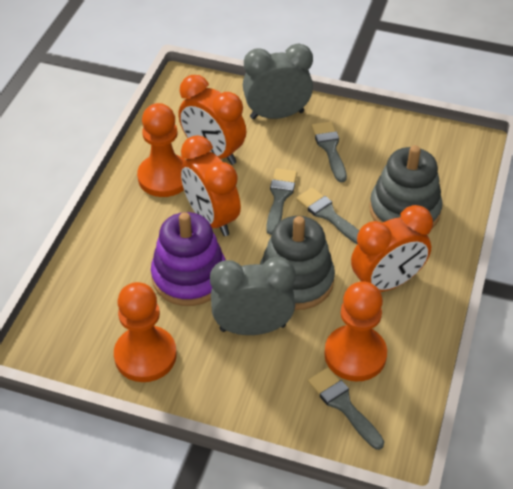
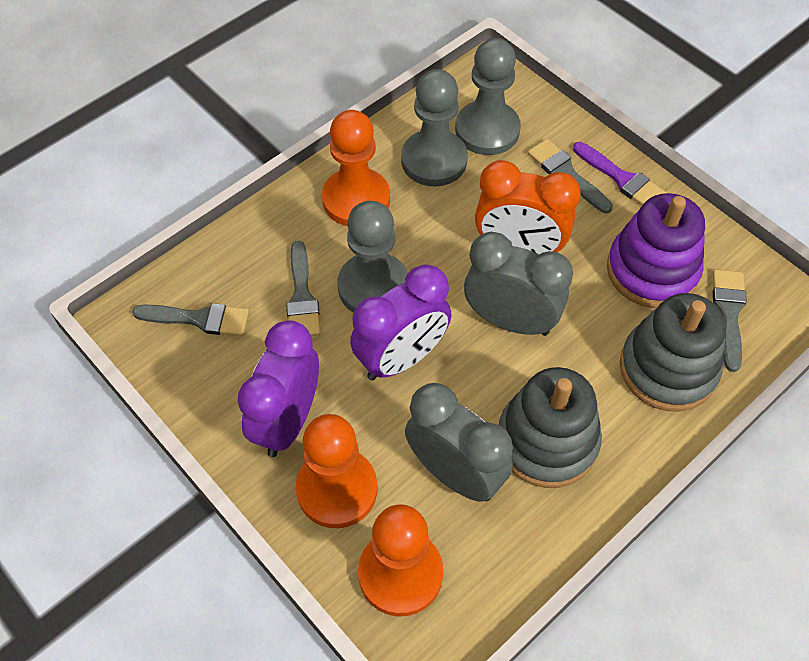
grey pawn: 0 -> 3
orange clock: 3 -> 1
purple brush: 0 -> 1
purple clock: 0 -> 2

